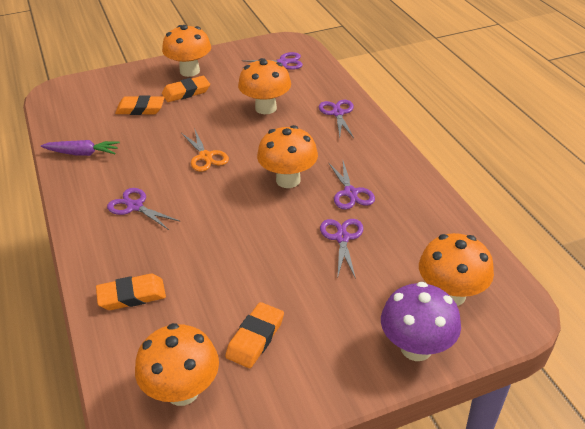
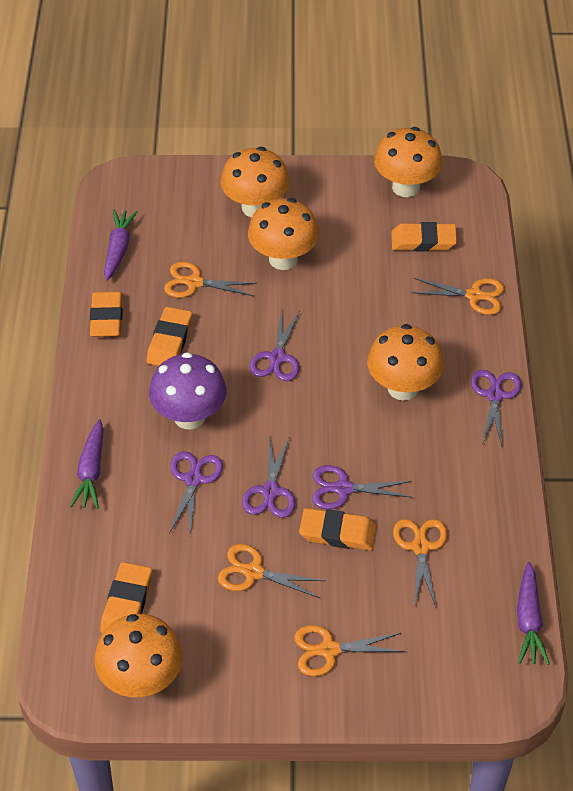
orange eraser: 4 -> 5
orange scissors: 1 -> 5
purple carrot: 1 -> 3

